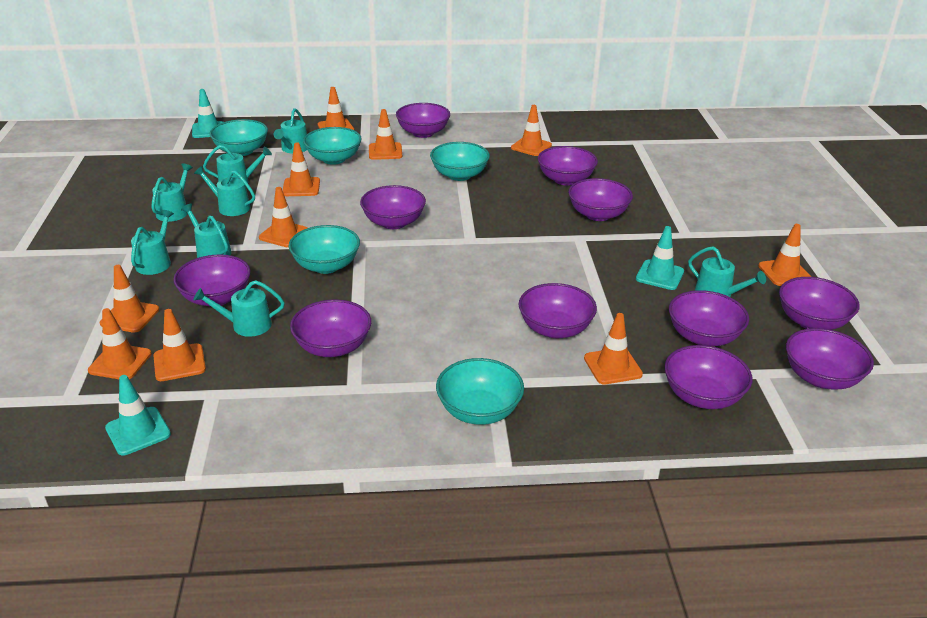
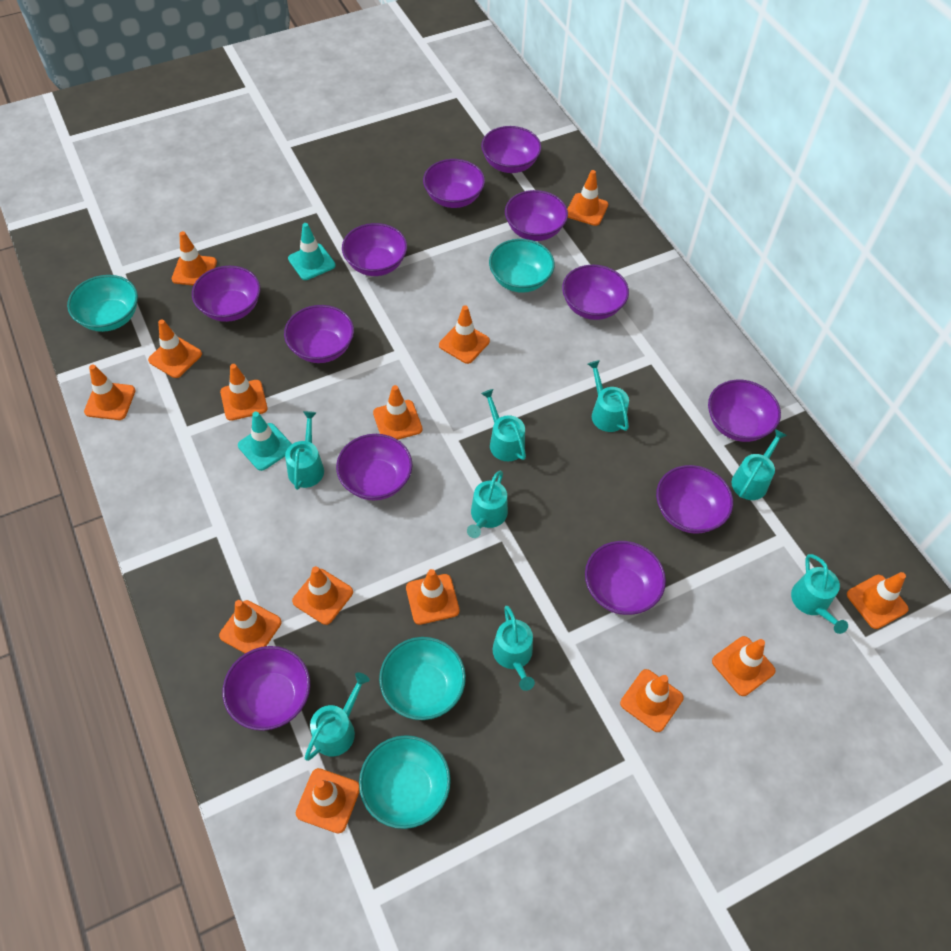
orange traffic cone: 10 -> 14
purple bowl: 11 -> 12
turquoise bowl: 5 -> 4
turquoise traffic cone: 3 -> 2

